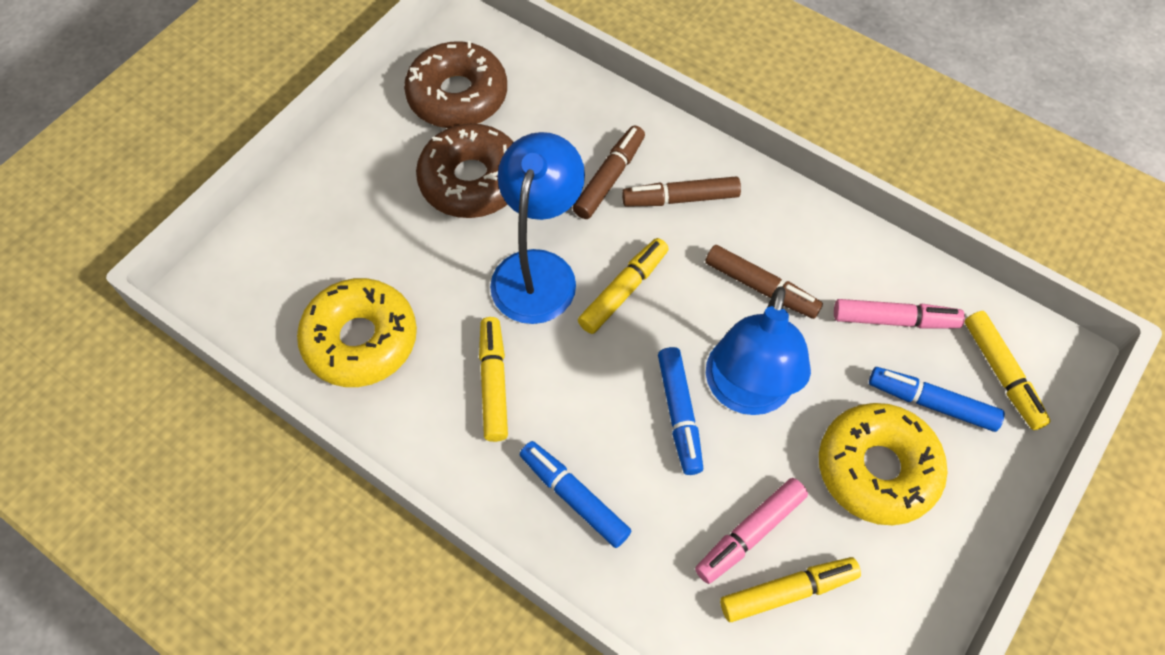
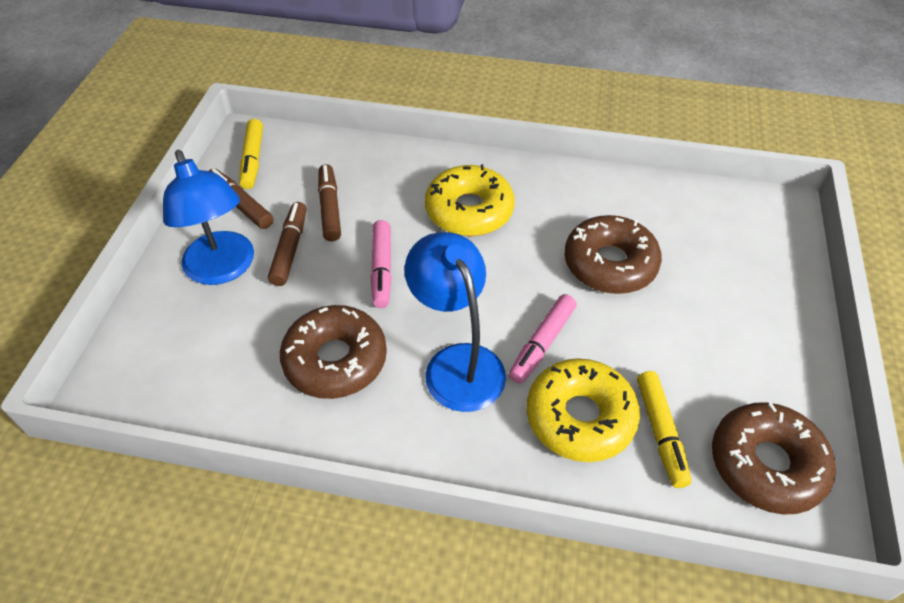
blue marker: 3 -> 0
brown donut: 2 -> 3
yellow marker: 4 -> 2

